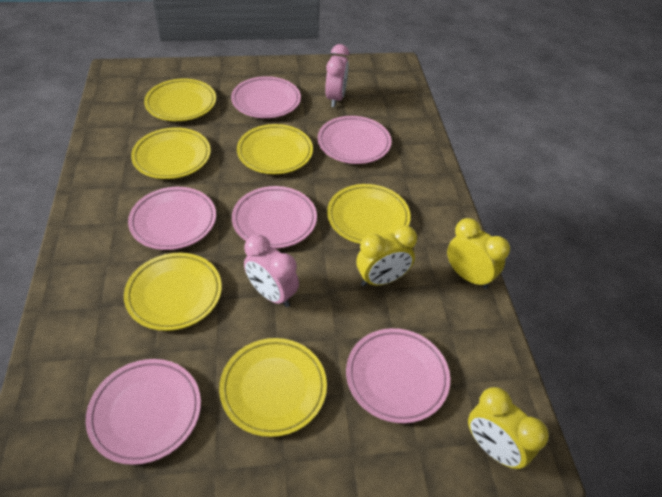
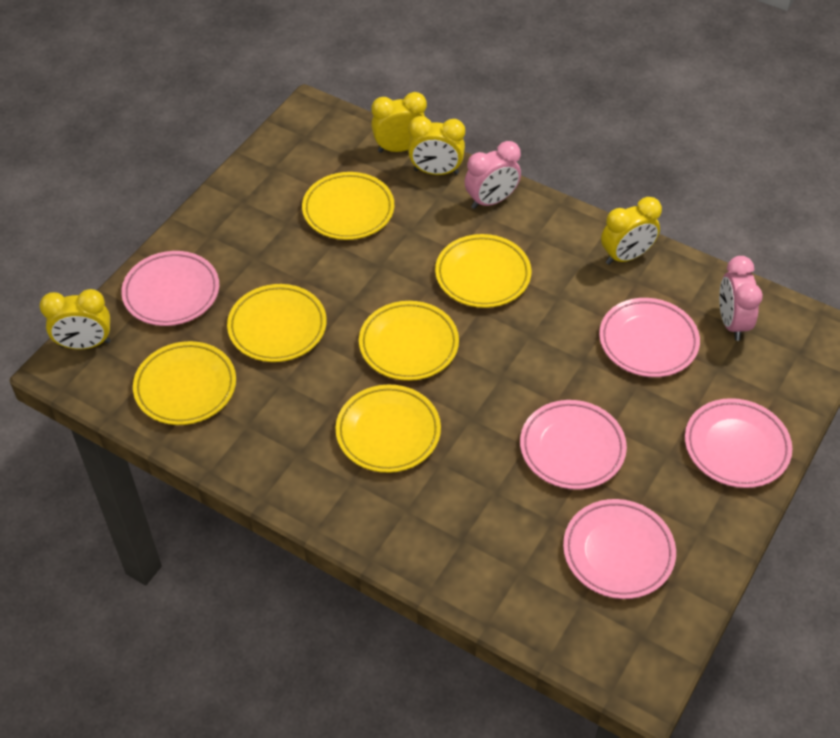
pink plate: 6 -> 5
yellow clock: 3 -> 4

